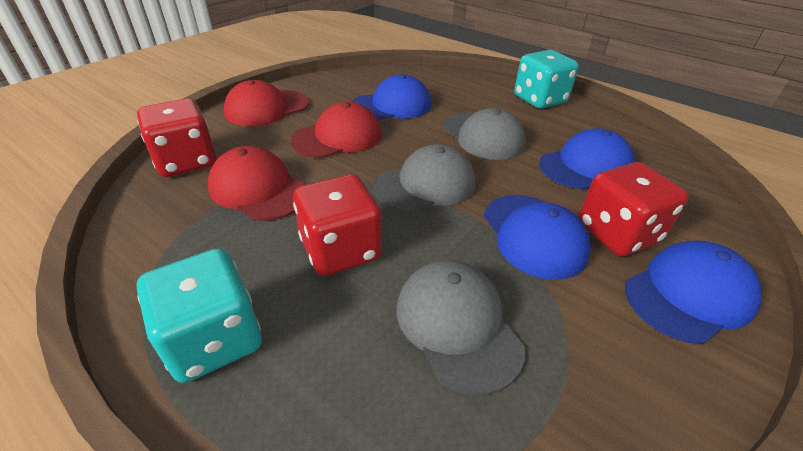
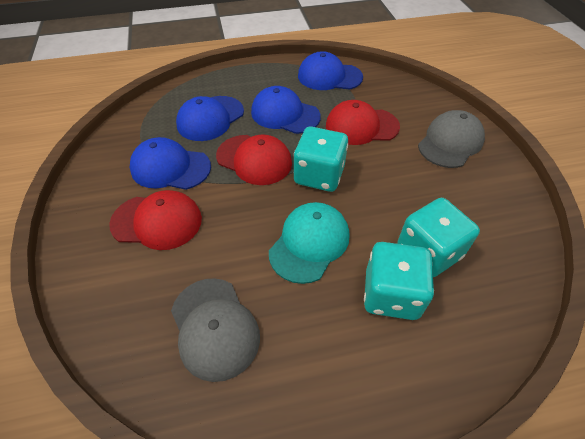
grey cap: 3 -> 2
red dice: 3 -> 0
turquoise cap: 0 -> 1
turquoise dice: 2 -> 3

